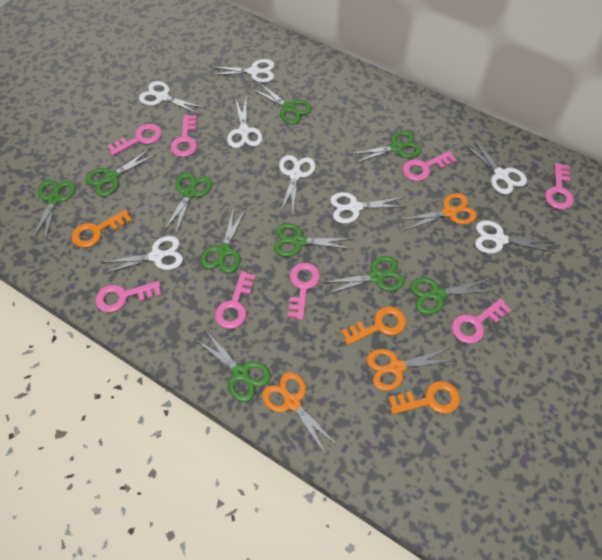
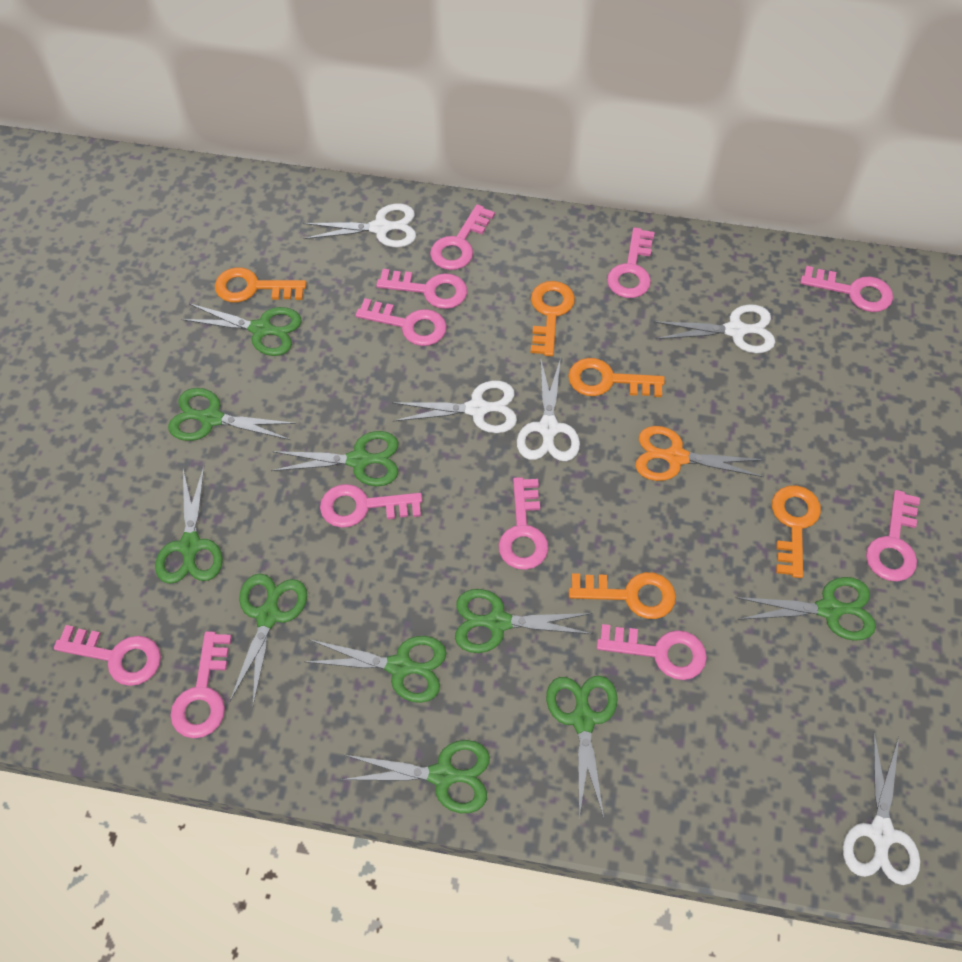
orange key: 3 -> 5
orange scissors: 3 -> 1
pink key: 8 -> 11
white scissors: 8 -> 5

